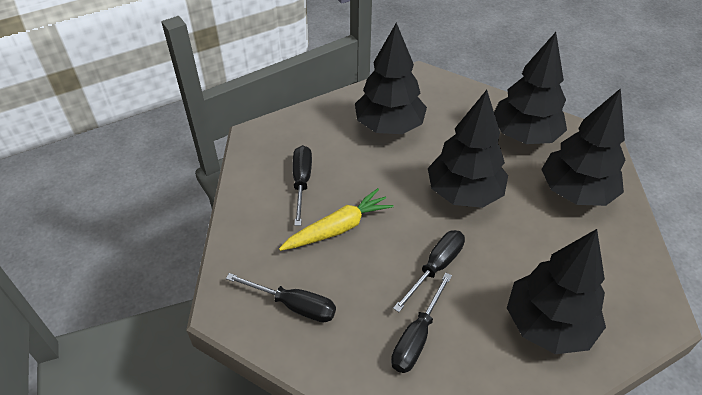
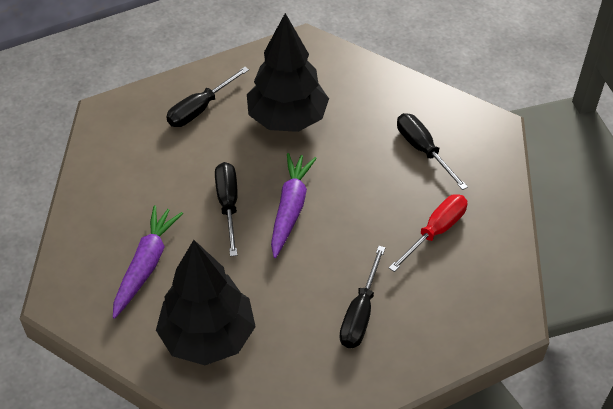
black tree: 5 -> 2
purple carrot: 0 -> 2
red screwdriver: 0 -> 1
yellow carrot: 1 -> 0

